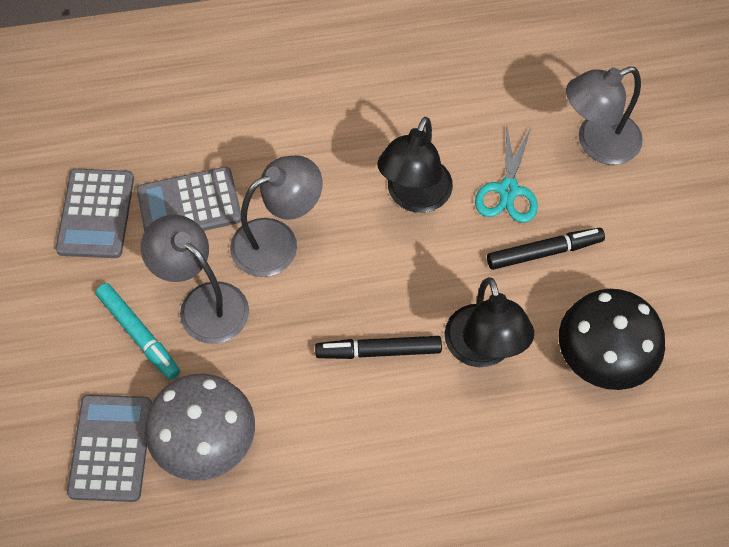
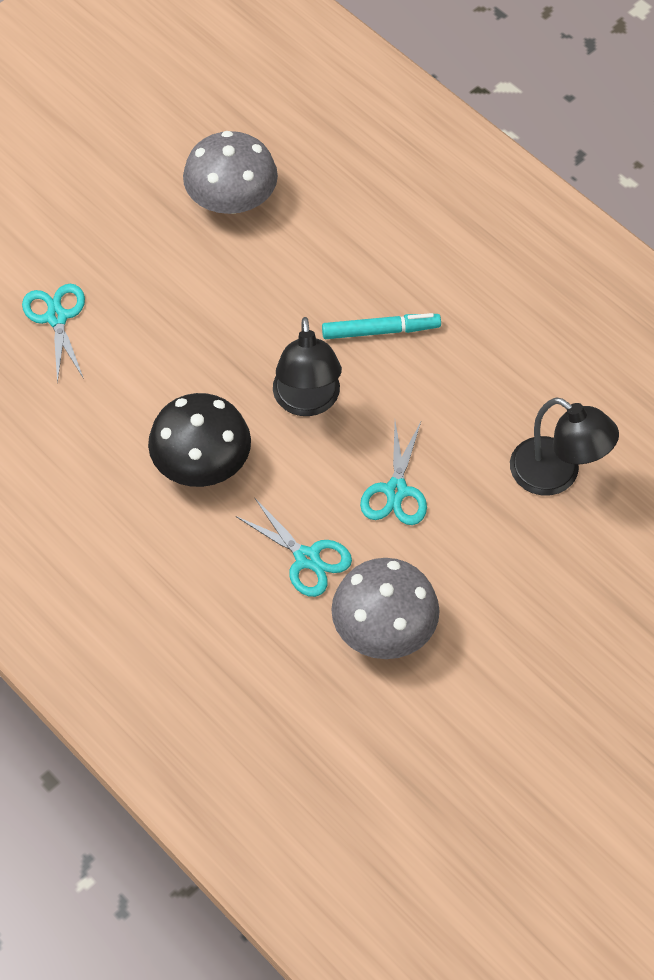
black marker: 2 -> 0
grey calculator: 3 -> 0
grey lamp: 3 -> 0
grey mushroom: 1 -> 2
turquoise scissors: 1 -> 3

